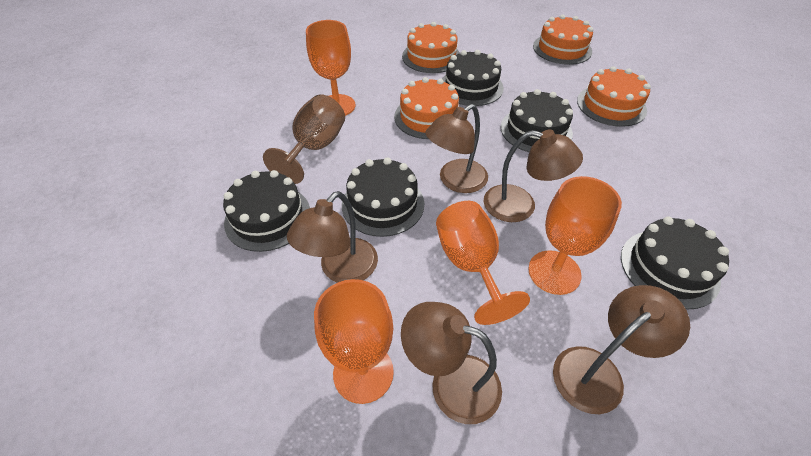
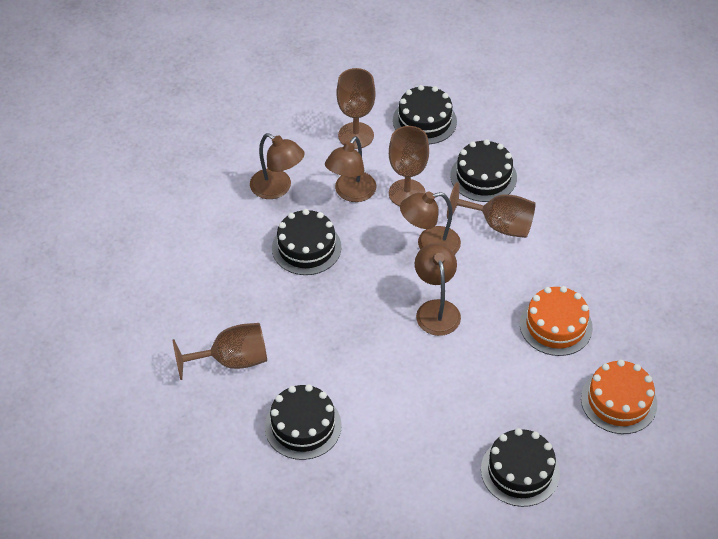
brown goblet: 1 -> 4
brown lamp: 5 -> 4
orange cake: 4 -> 2
orange goblet: 4 -> 0

